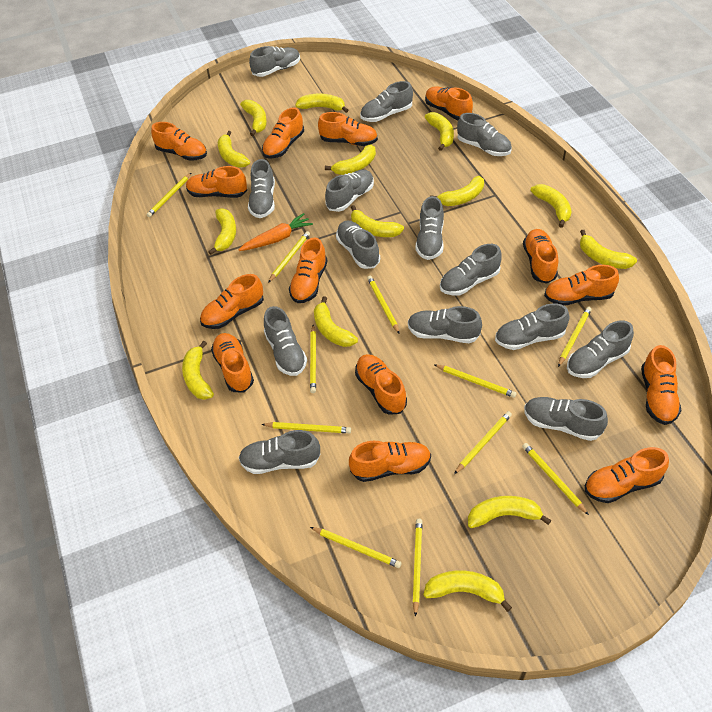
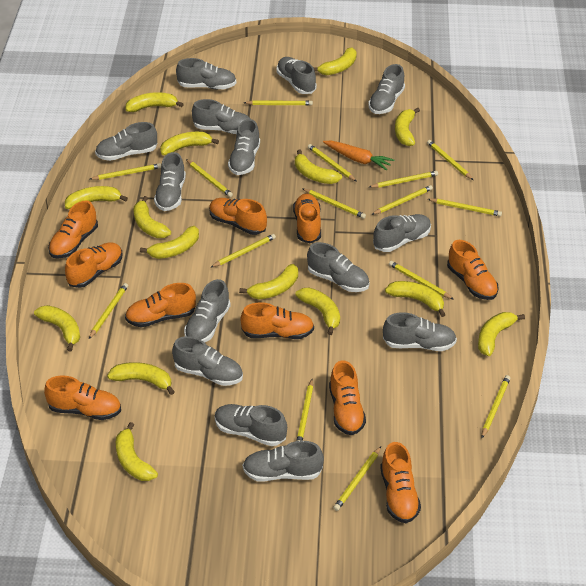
orange shoe: 14 -> 10
yellow banana: 14 -> 15
yellow pencil: 11 -> 15

